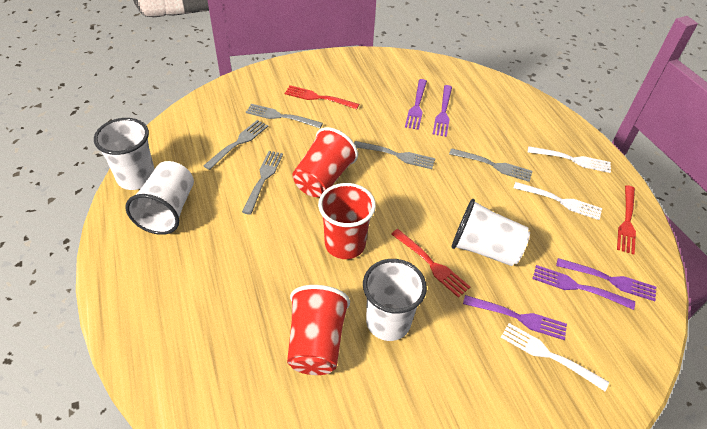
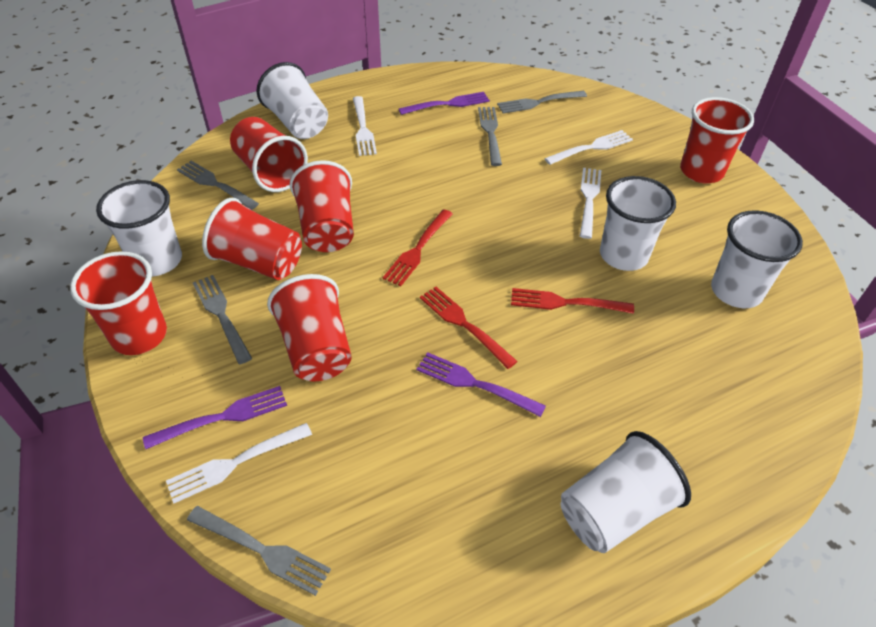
purple fork: 5 -> 3
red cup: 3 -> 6
white cup: 4 -> 5
white fork: 3 -> 4

